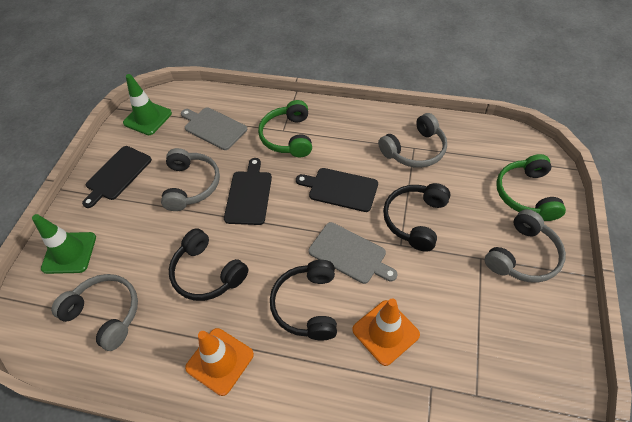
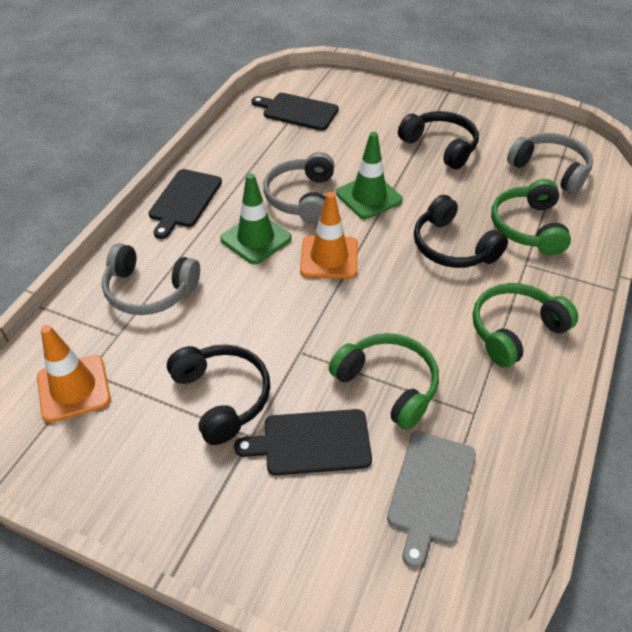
green headphones: 2 -> 3
grey cutting board: 2 -> 1
grey headphones: 4 -> 3

